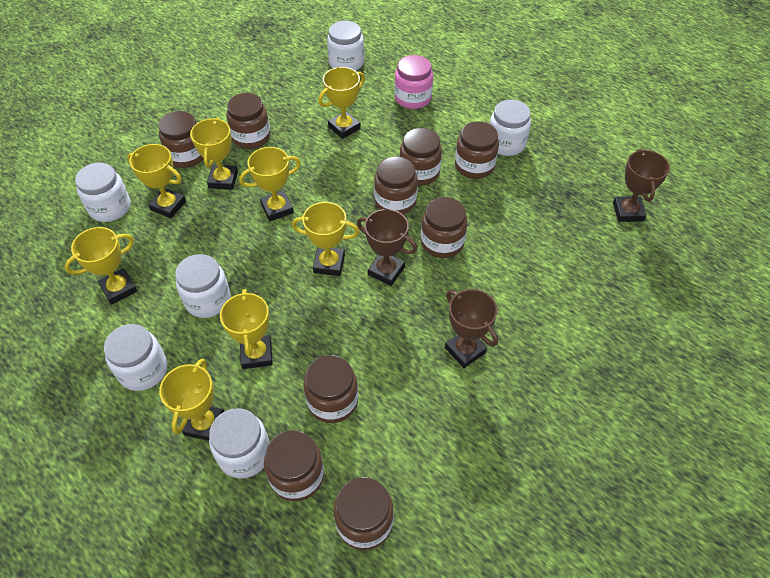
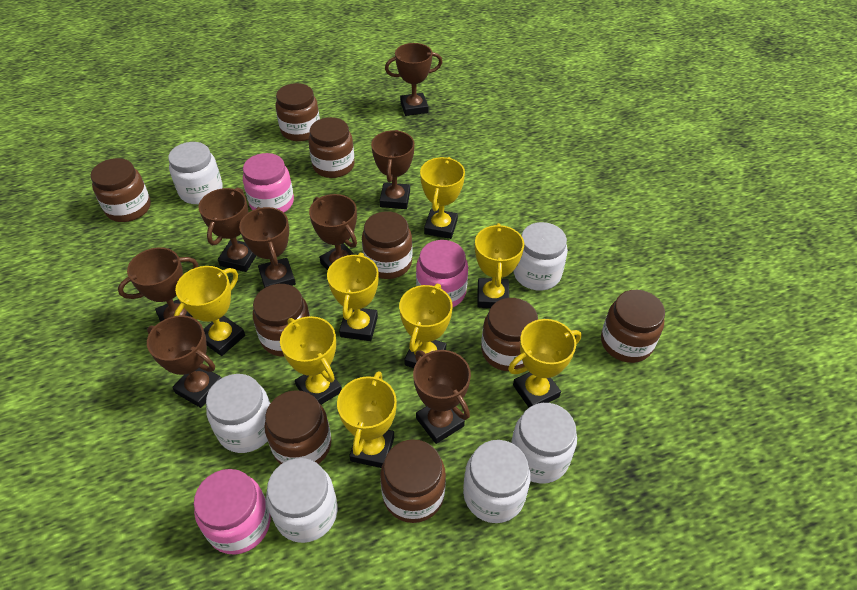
brown trophy: 3 -> 8
pink jar: 1 -> 3

